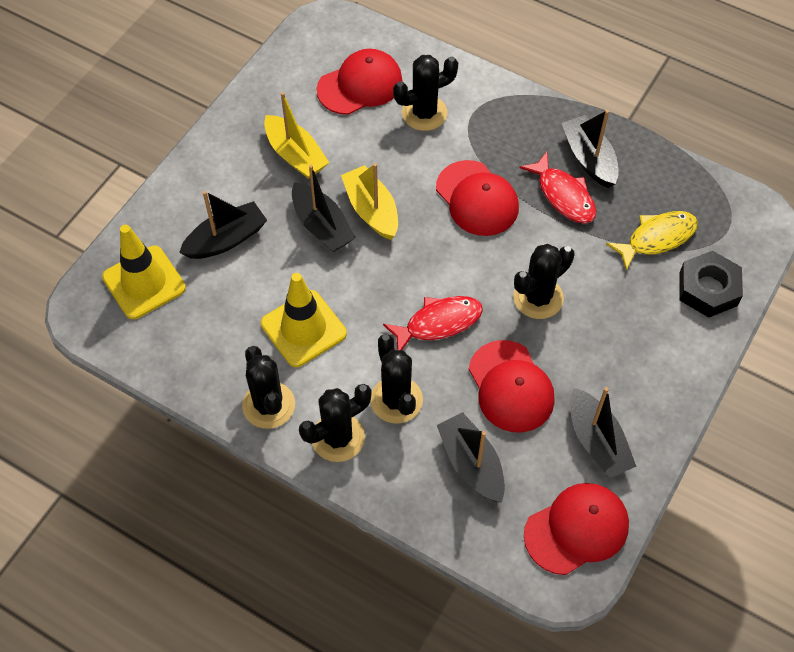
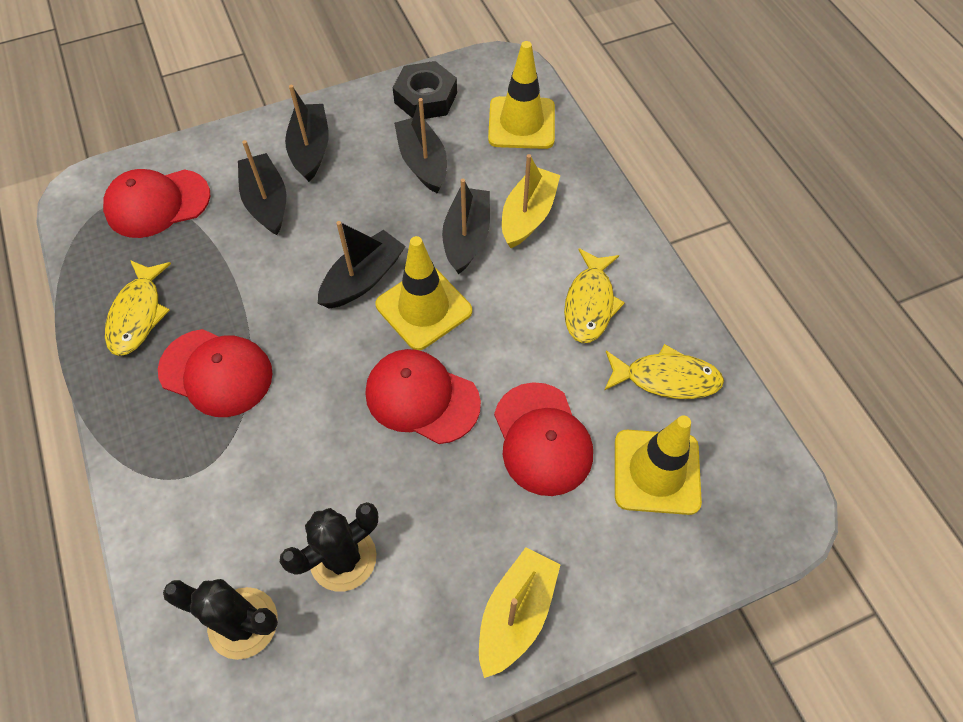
black cactus: 5 -> 2
red fish: 2 -> 0
yellow fish: 1 -> 3
yellow traffic cone: 2 -> 3

